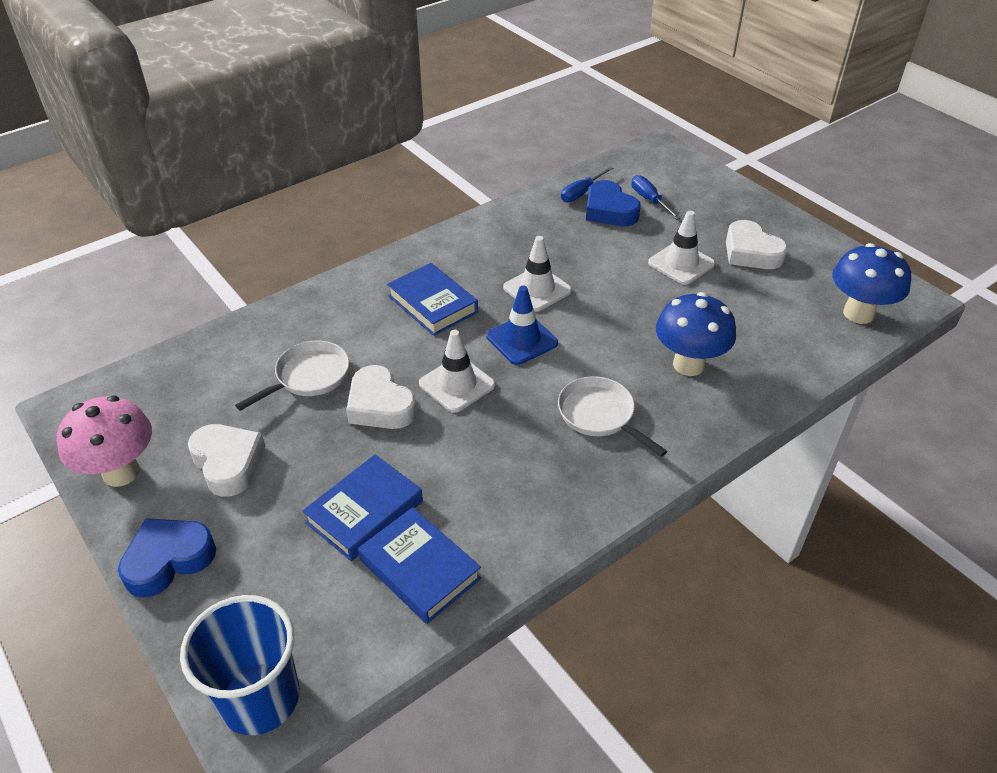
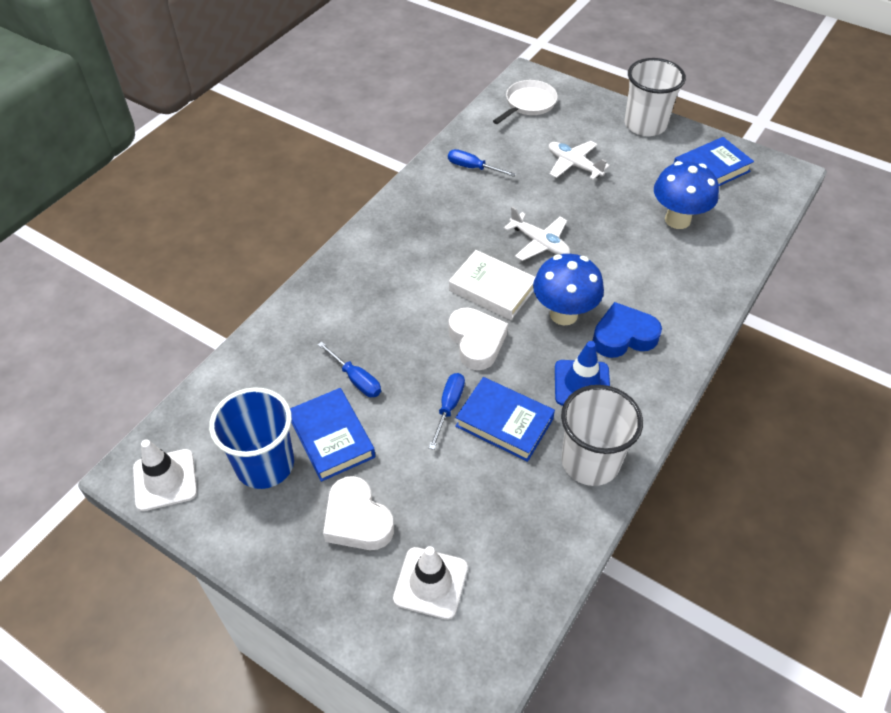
blue heart: 2 -> 1
blue screwdriver: 2 -> 3
pink mushroom: 1 -> 0
white book: 0 -> 1
white cup: 0 -> 2
white heart: 3 -> 2
white pan: 2 -> 1
white plane: 0 -> 2
white traffic cone: 3 -> 2

